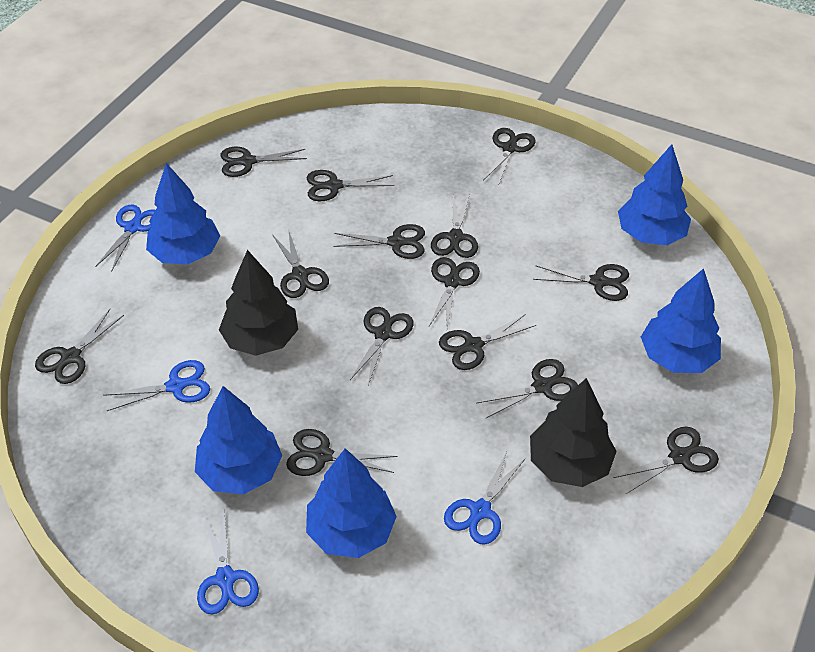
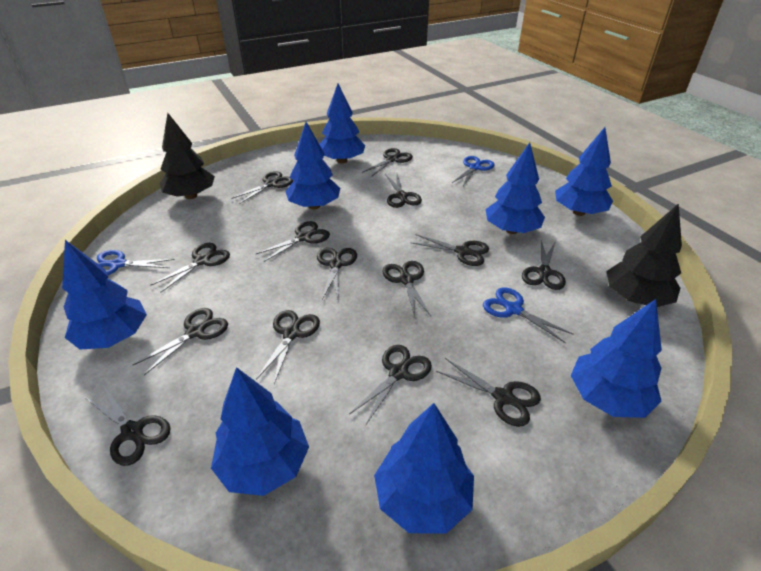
blue scissors: 4 -> 3
blue tree: 5 -> 8

